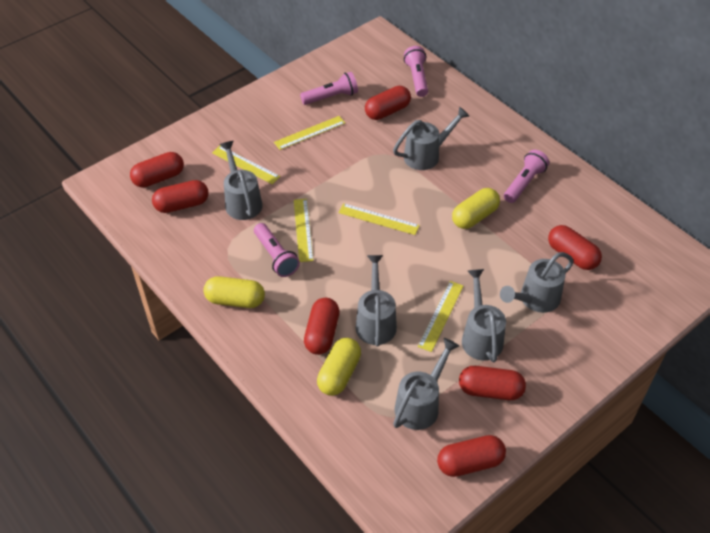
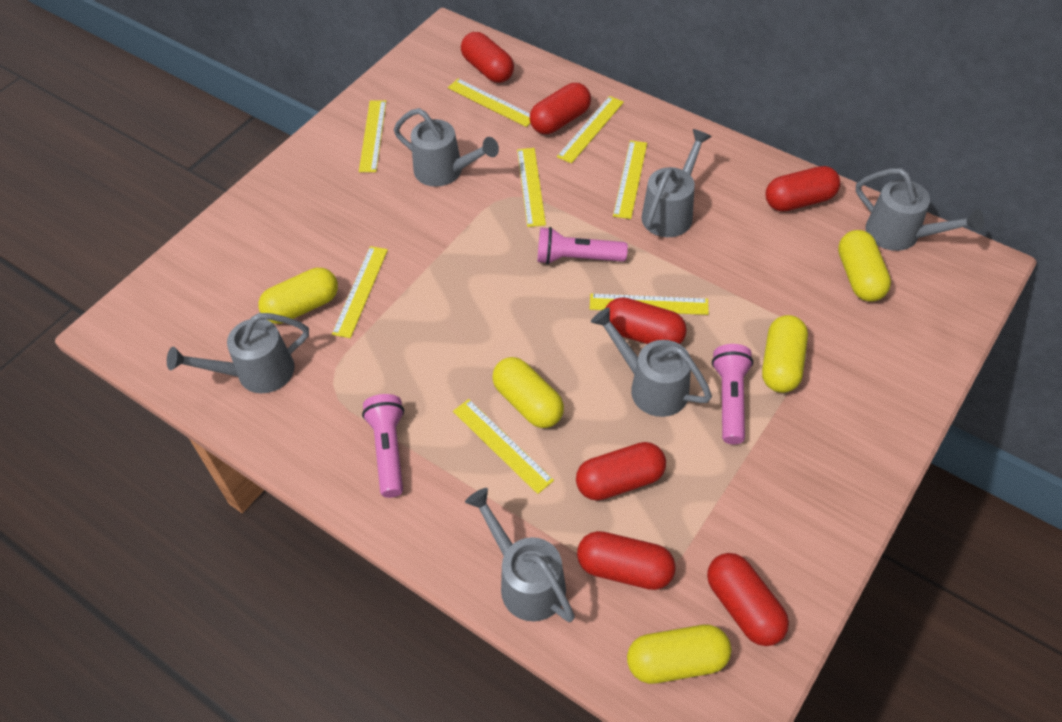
pink flashlight: 4 -> 3
yellow capsule: 3 -> 5
yellow ruler: 5 -> 8

